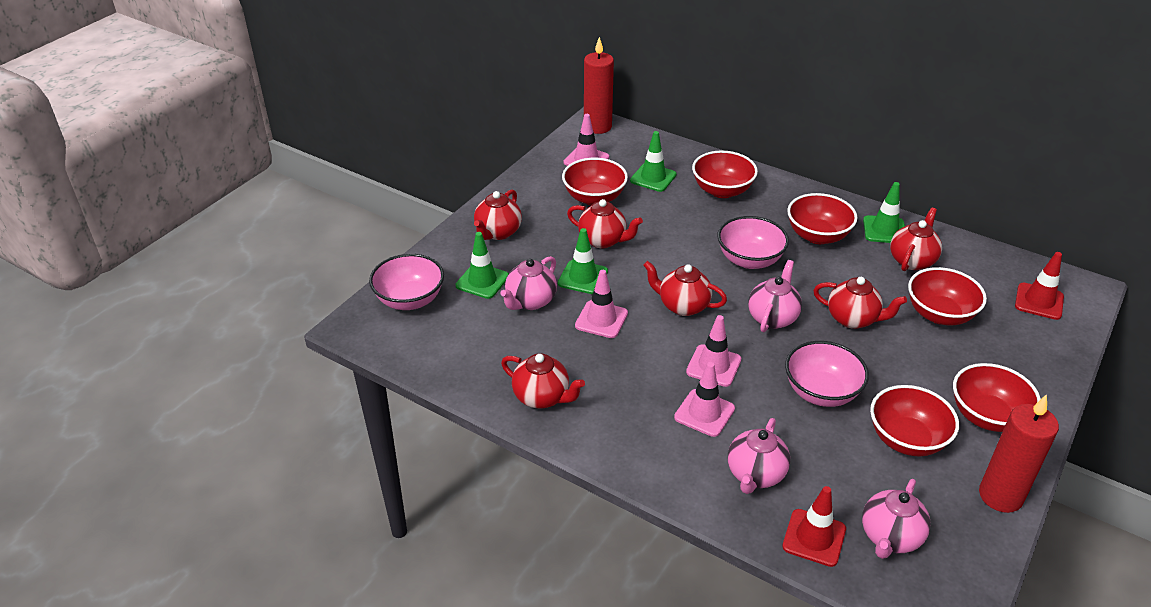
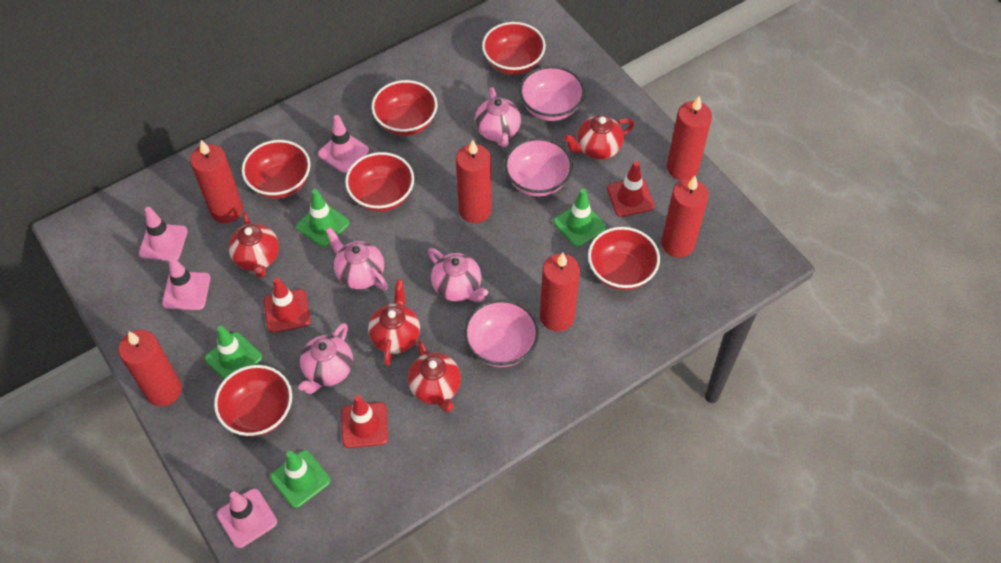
red candle: 2 -> 6
red teapot: 6 -> 4
red traffic cone: 2 -> 3

